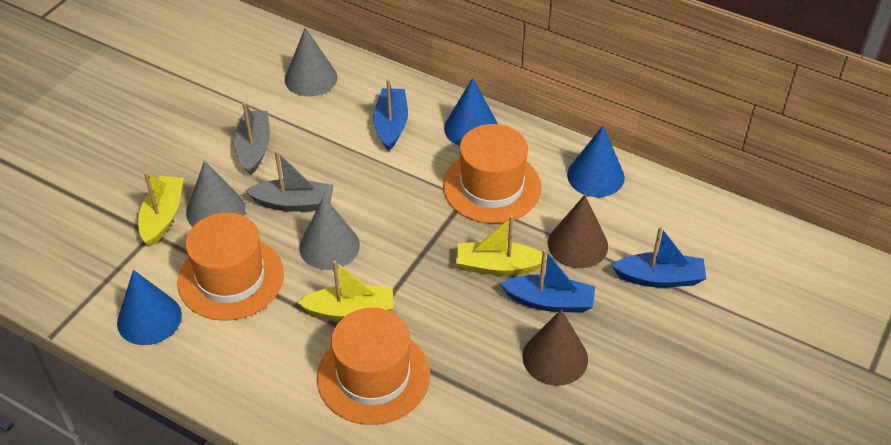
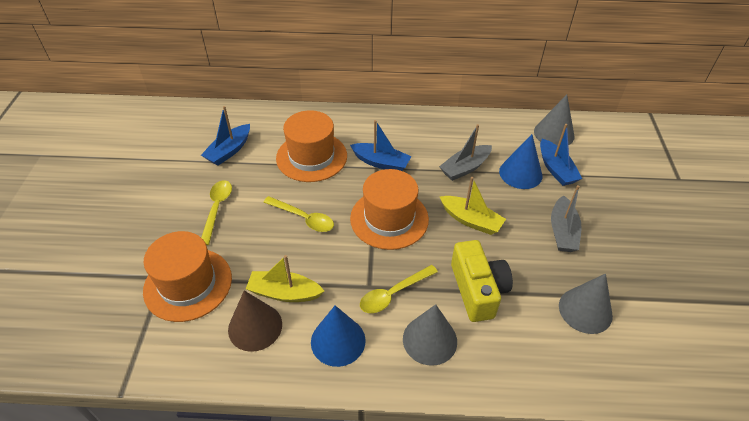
blue cone: 3 -> 2
brown cone: 2 -> 1
yellow boat: 3 -> 2
yellow camera: 0 -> 1
yellow spoon: 0 -> 3

